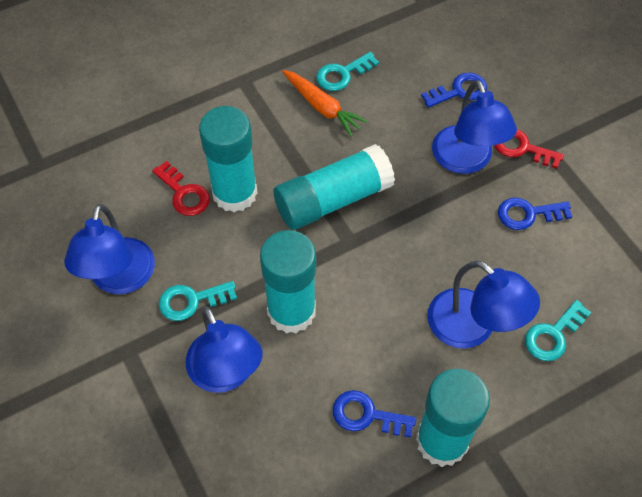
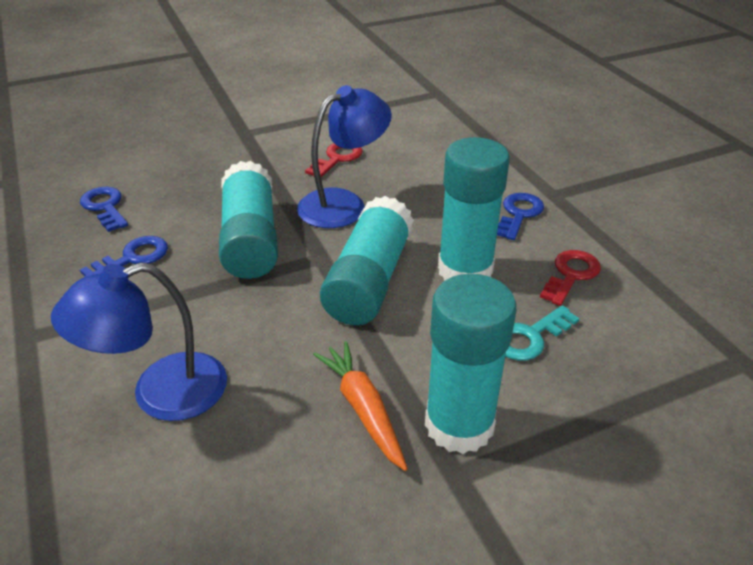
blue lamp: 4 -> 2
turquoise key: 3 -> 1

